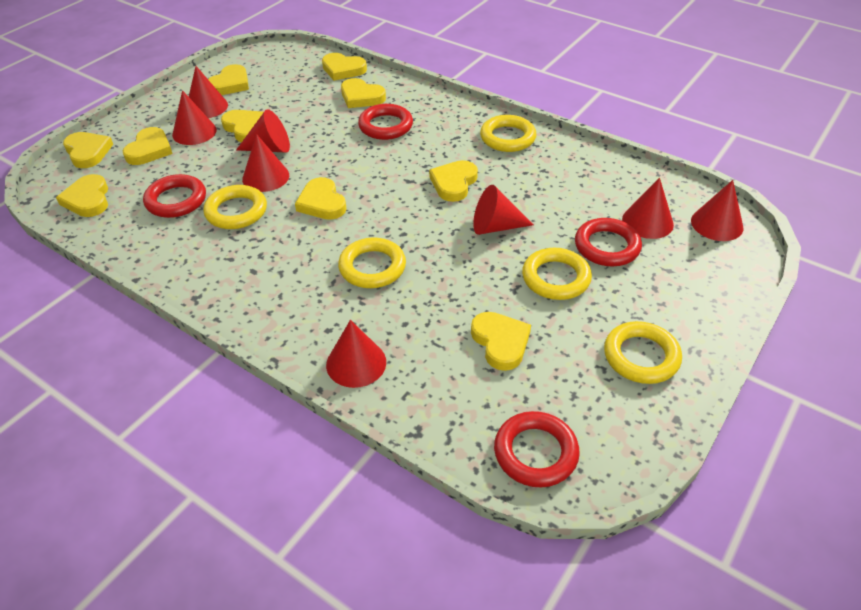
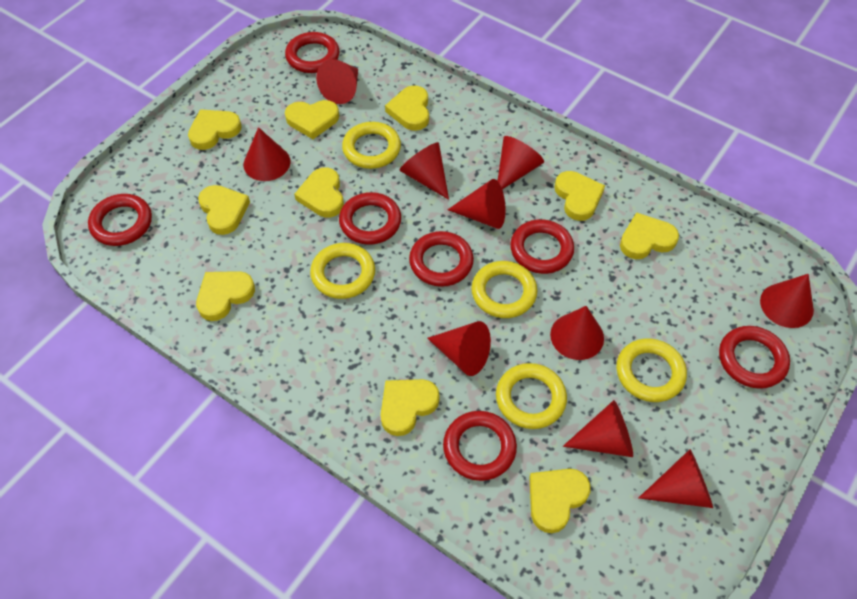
red cone: 8 -> 10
red ring: 4 -> 7

